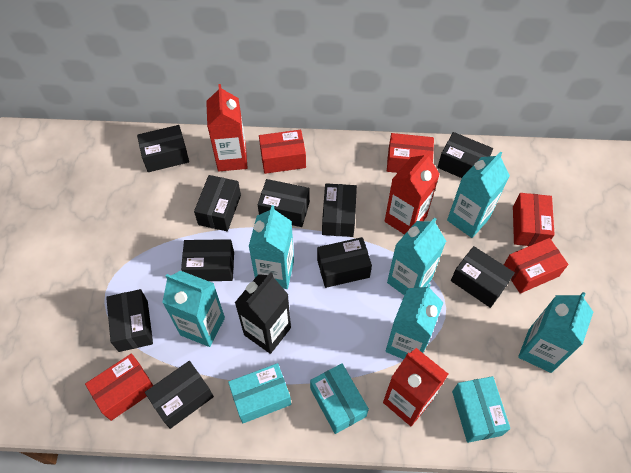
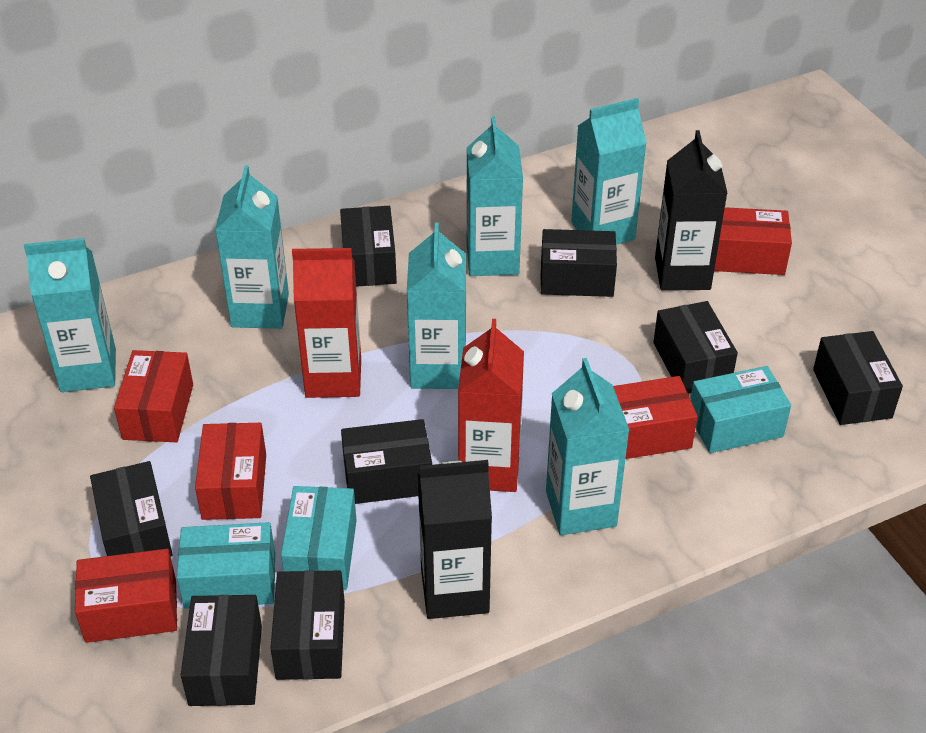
black box: 10 -> 8
black carton: 1 -> 2
red carton: 3 -> 2

